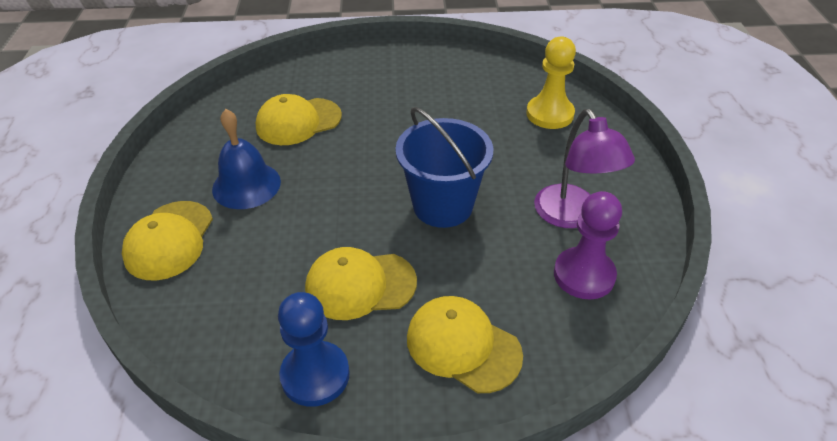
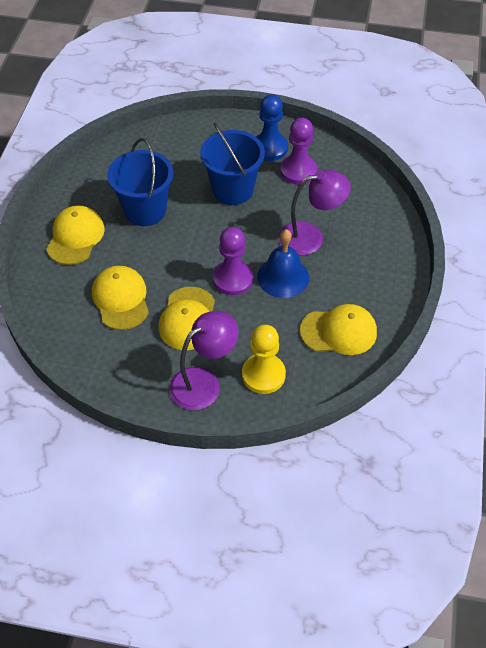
blue bucket: 1 -> 2
purple lamp: 1 -> 2
purple pawn: 1 -> 2

